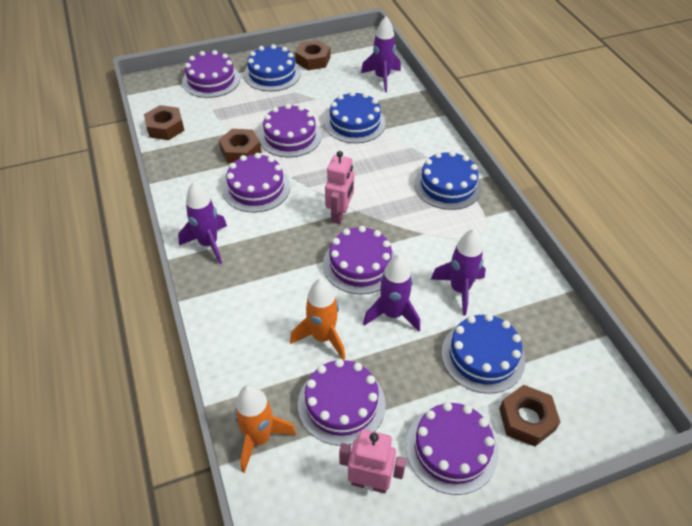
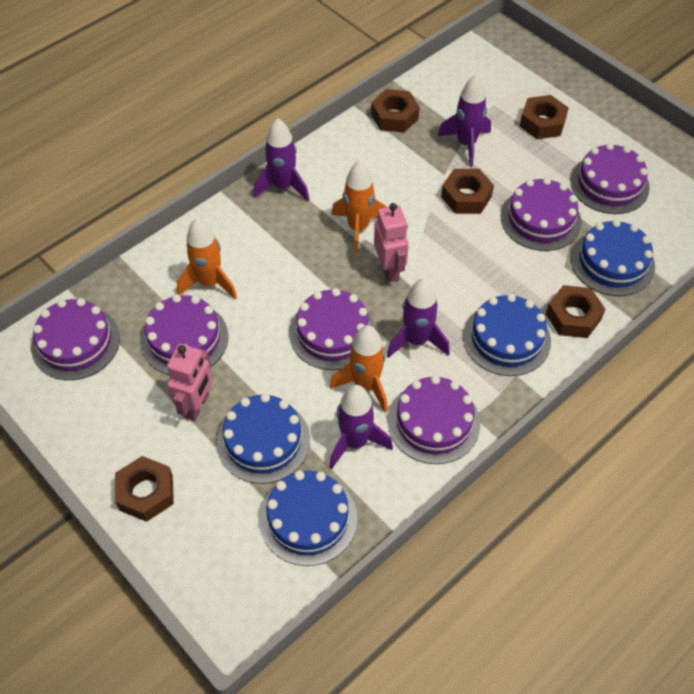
brown nut: 4 -> 5
orange rocket: 2 -> 3

